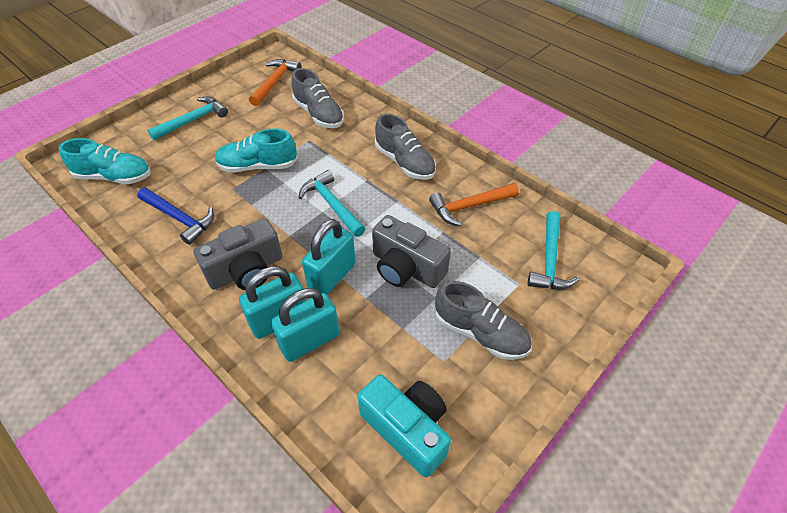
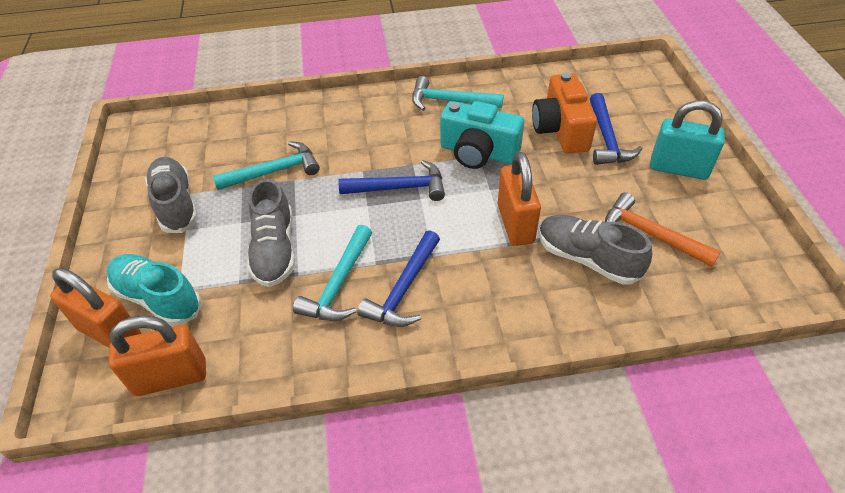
blue hammer: 1 -> 3
grey camera: 2 -> 0
orange camera: 0 -> 1
orange hammer: 2 -> 1
orange padlock: 0 -> 3
turquoise padlock: 3 -> 1
turquoise shoe: 2 -> 1

